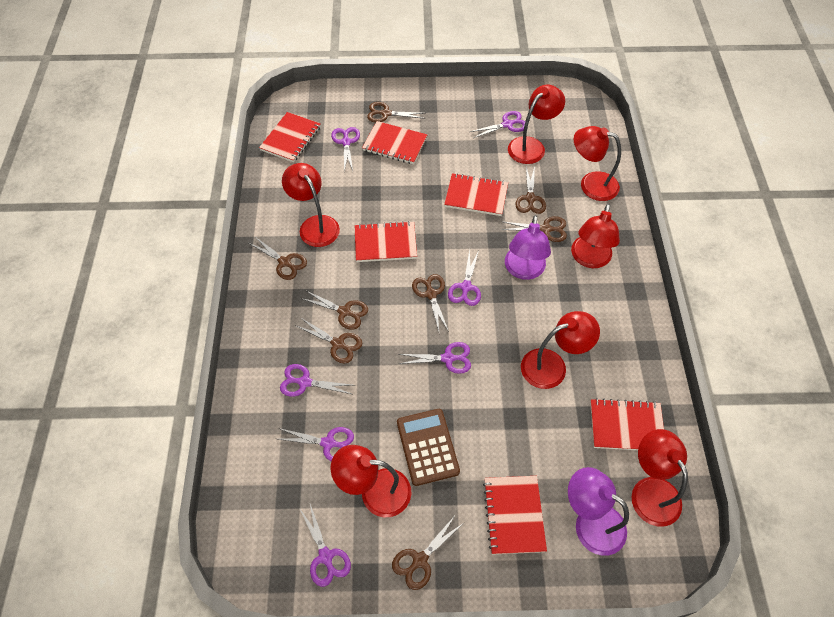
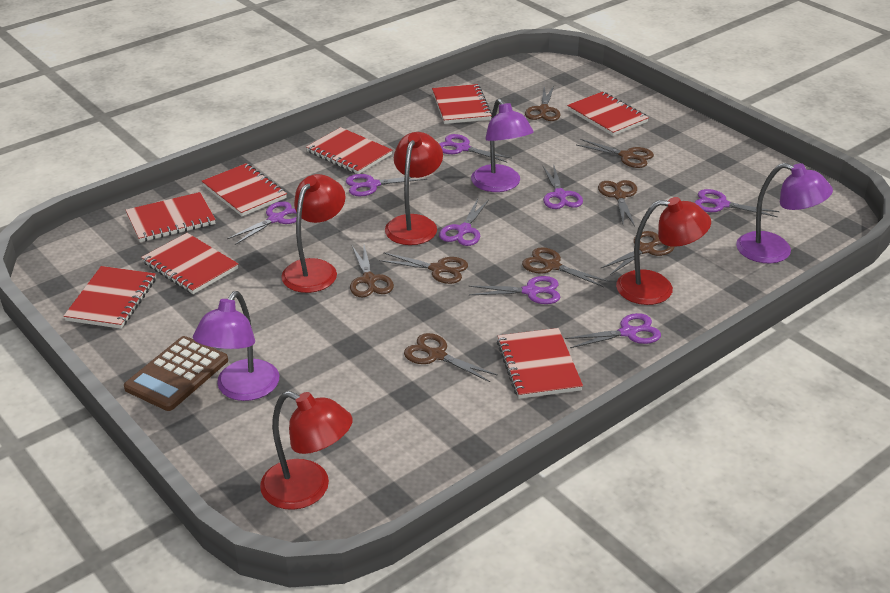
purple lamp: 2 -> 3
purple scissors: 7 -> 8
red lamp: 7 -> 4
red notebook: 6 -> 8

